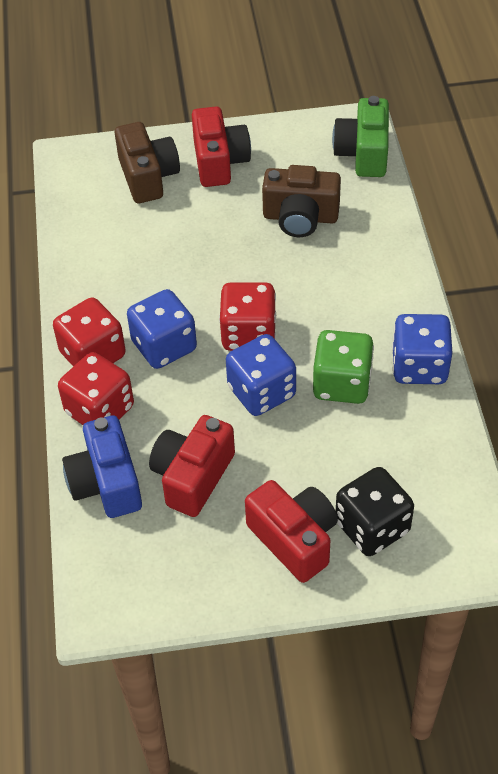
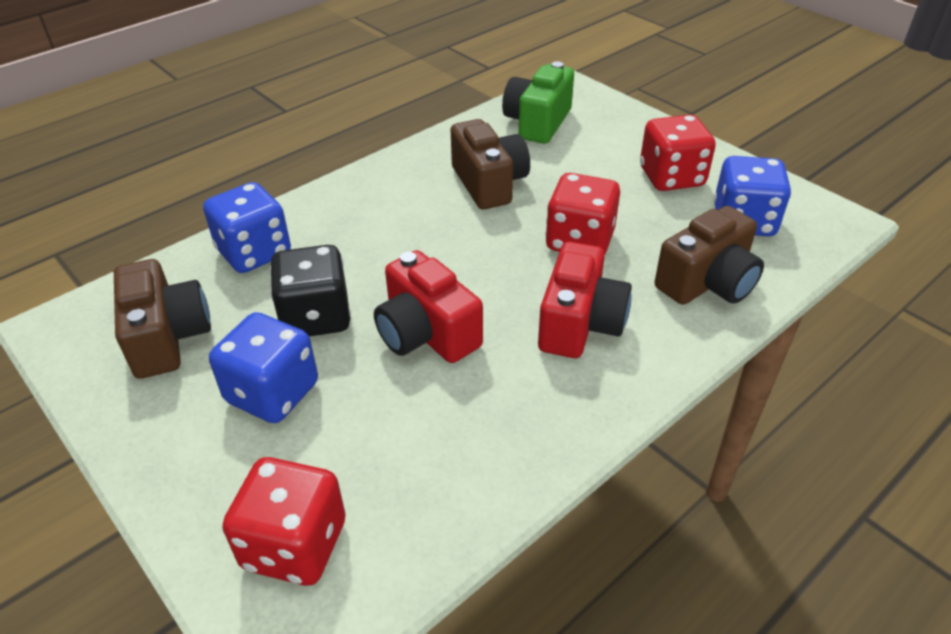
blue camera: 1 -> 0
brown camera: 2 -> 3
green dice: 1 -> 0
red camera: 3 -> 2

